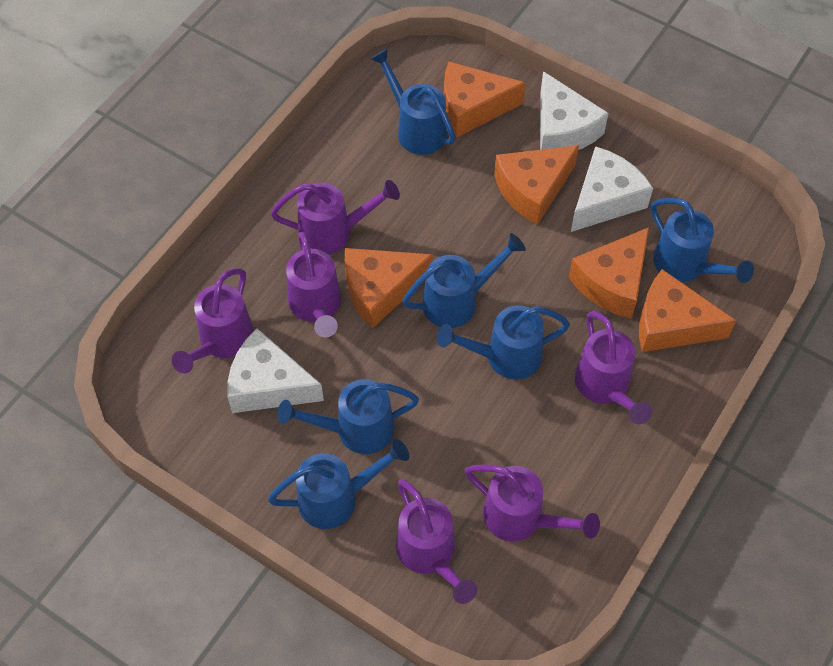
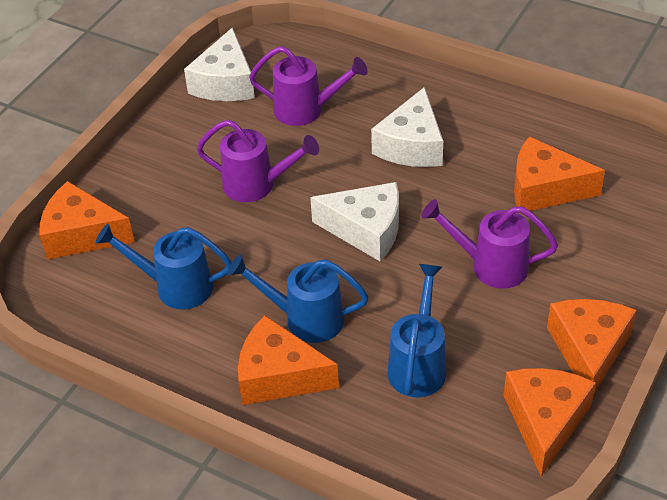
blue watering can: 6 -> 3
purple watering can: 6 -> 3

